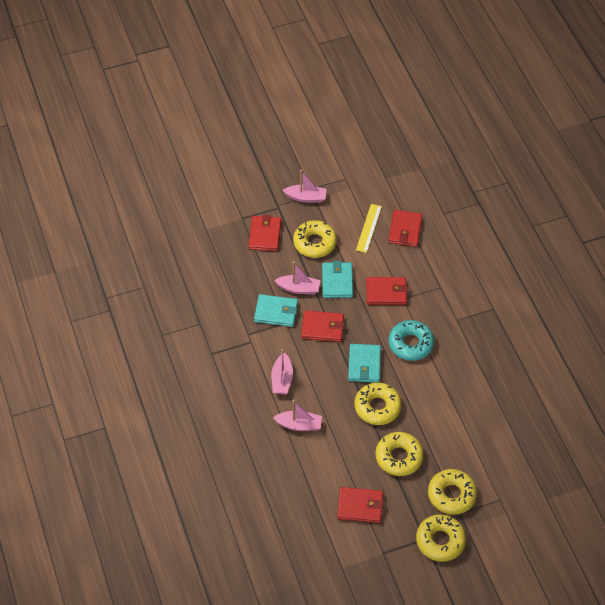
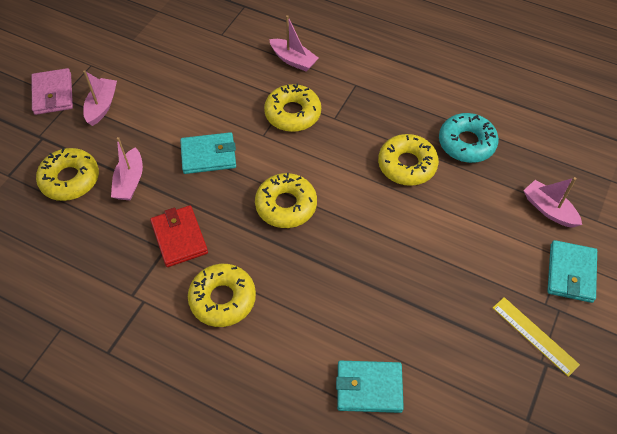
pink wallet: 0 -> 1
red wallet: 5 -> 1

